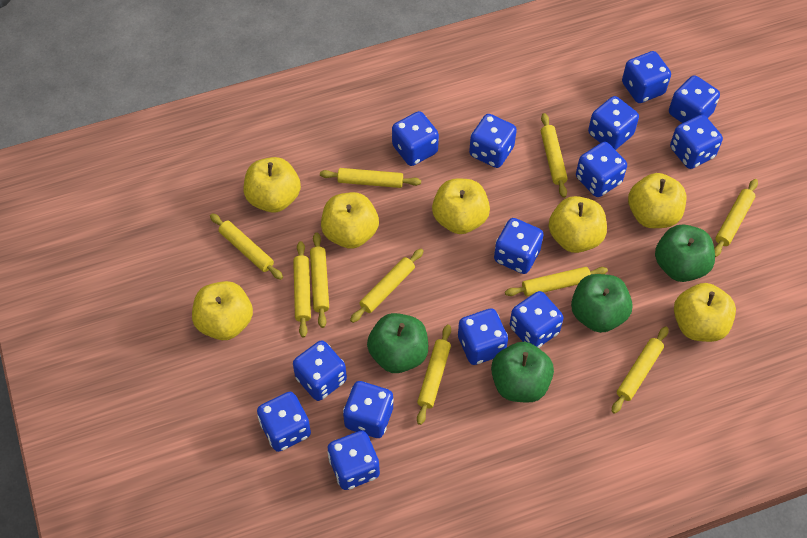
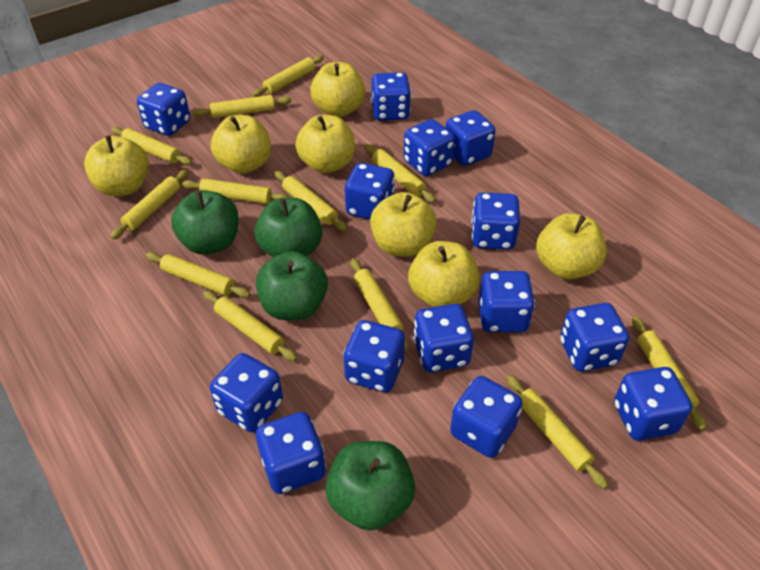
yellow rolling pin: 10 -> 12

